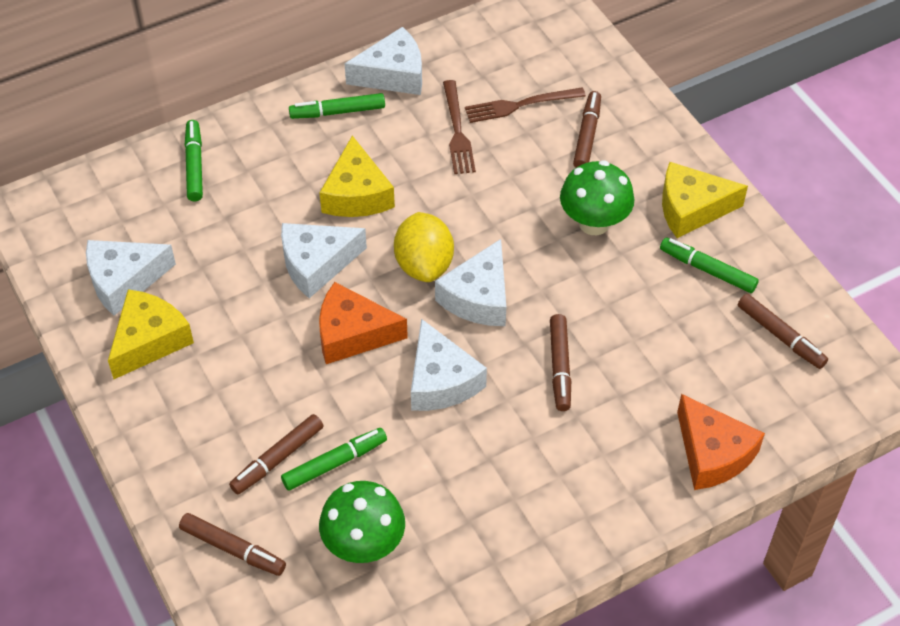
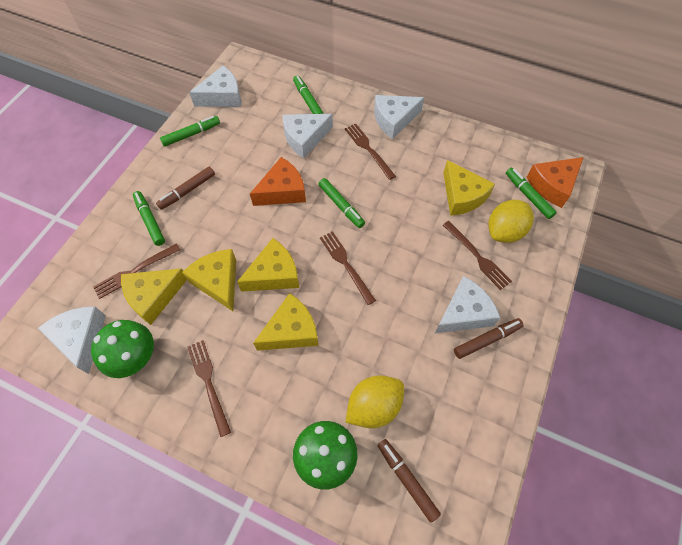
brown fork: 2 -> 5
brown marker: 5 -> 3
green marker: 4 -> 5
yellow cheese: 3 -> 5
yellow lemon: 1 -> 2

